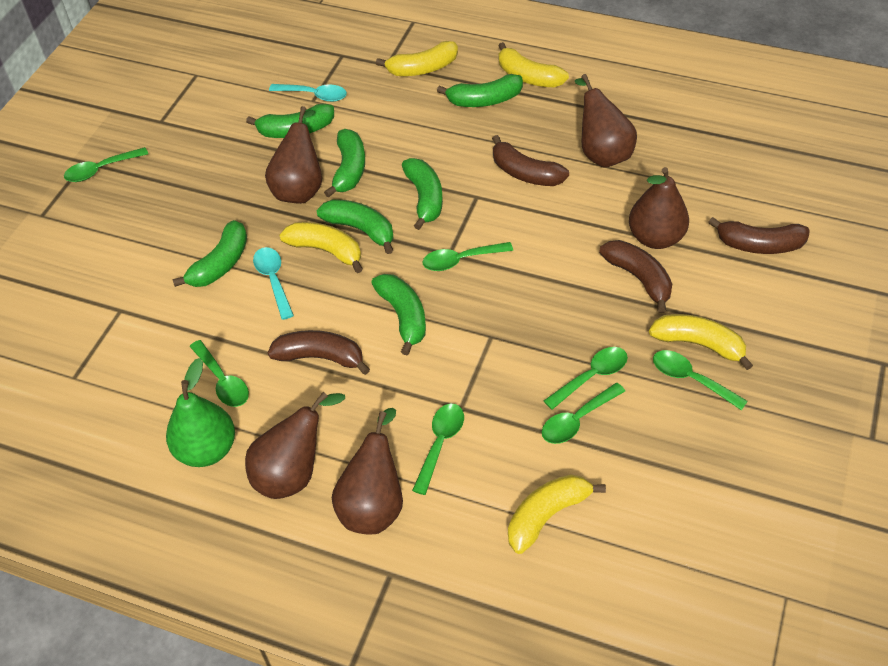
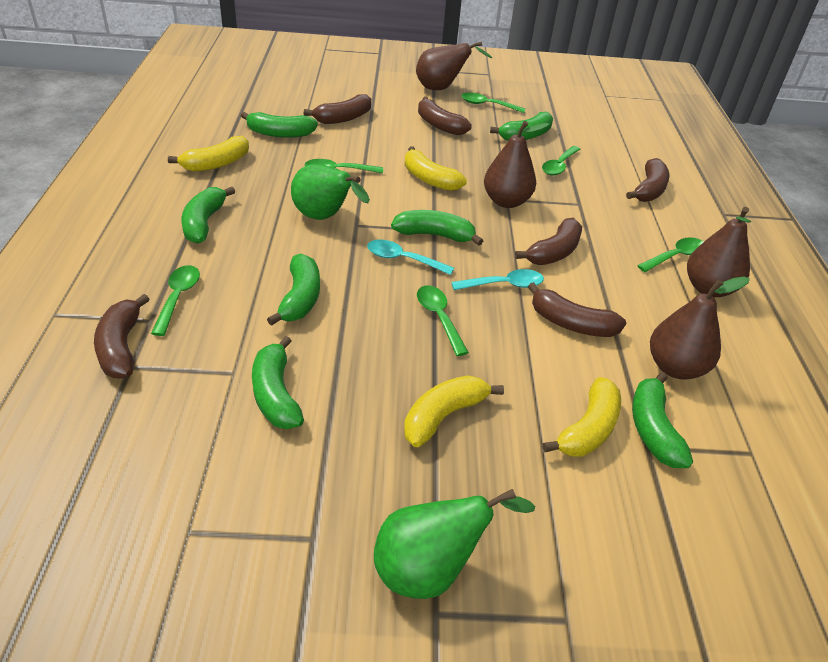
brown banana: 4 -> 6
brown pear: 5 -> 4
green pear: 1 -> 2
green spoon: 7 -> 6
yellow banana: 5 -> 4

